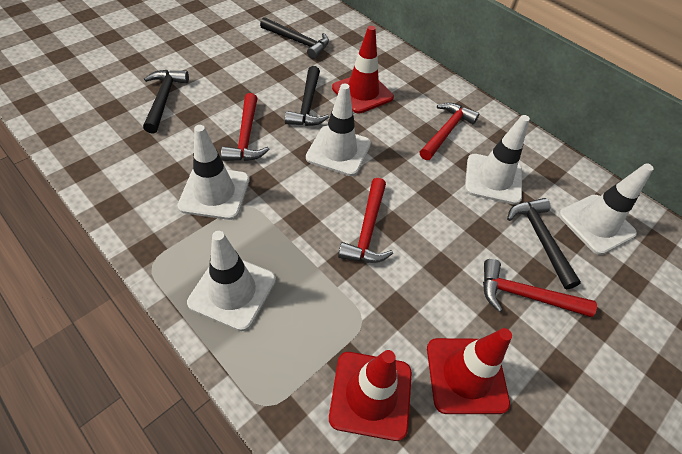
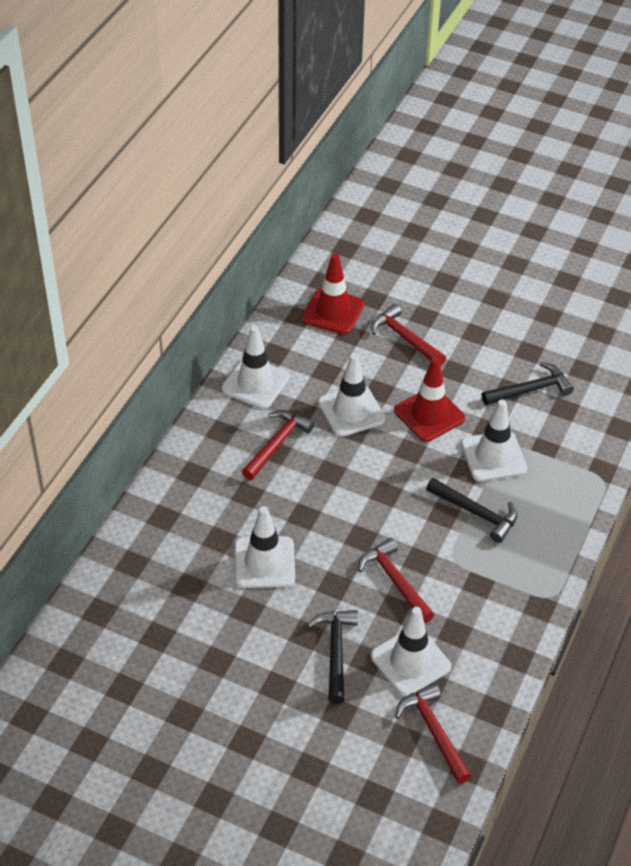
black hammer: 4 -> 3
red traffic cone: 3 -> 2

